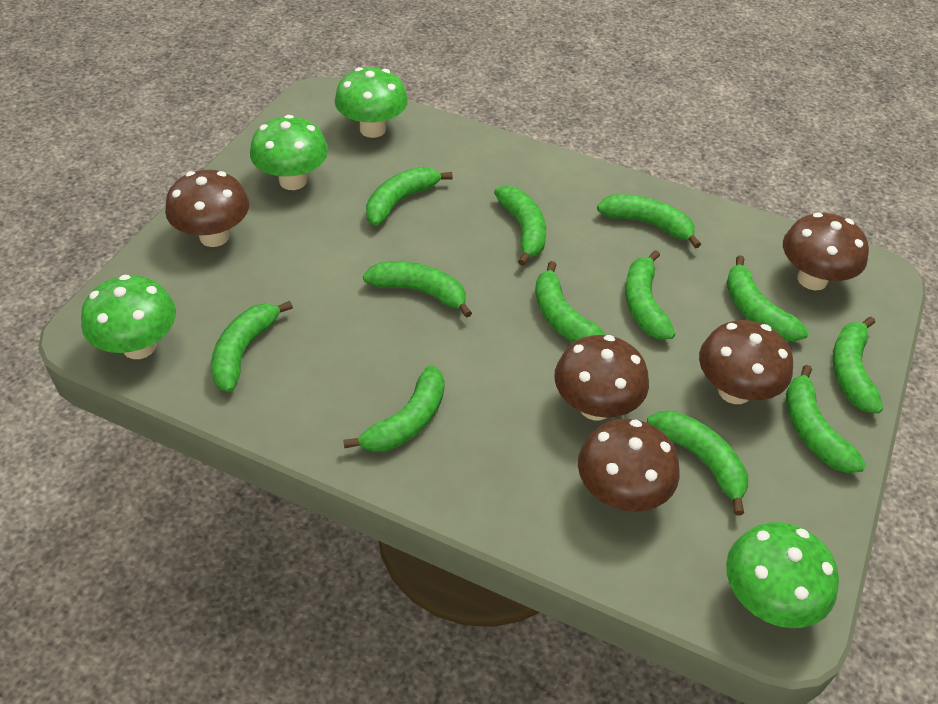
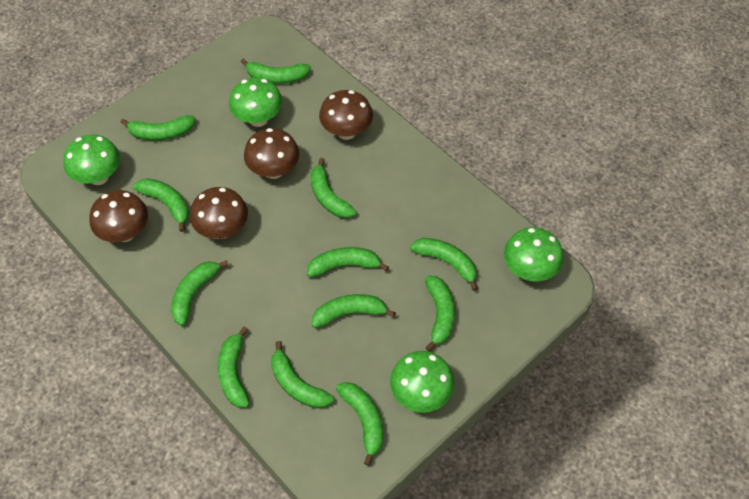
brown mushroom: 5 -> 4

